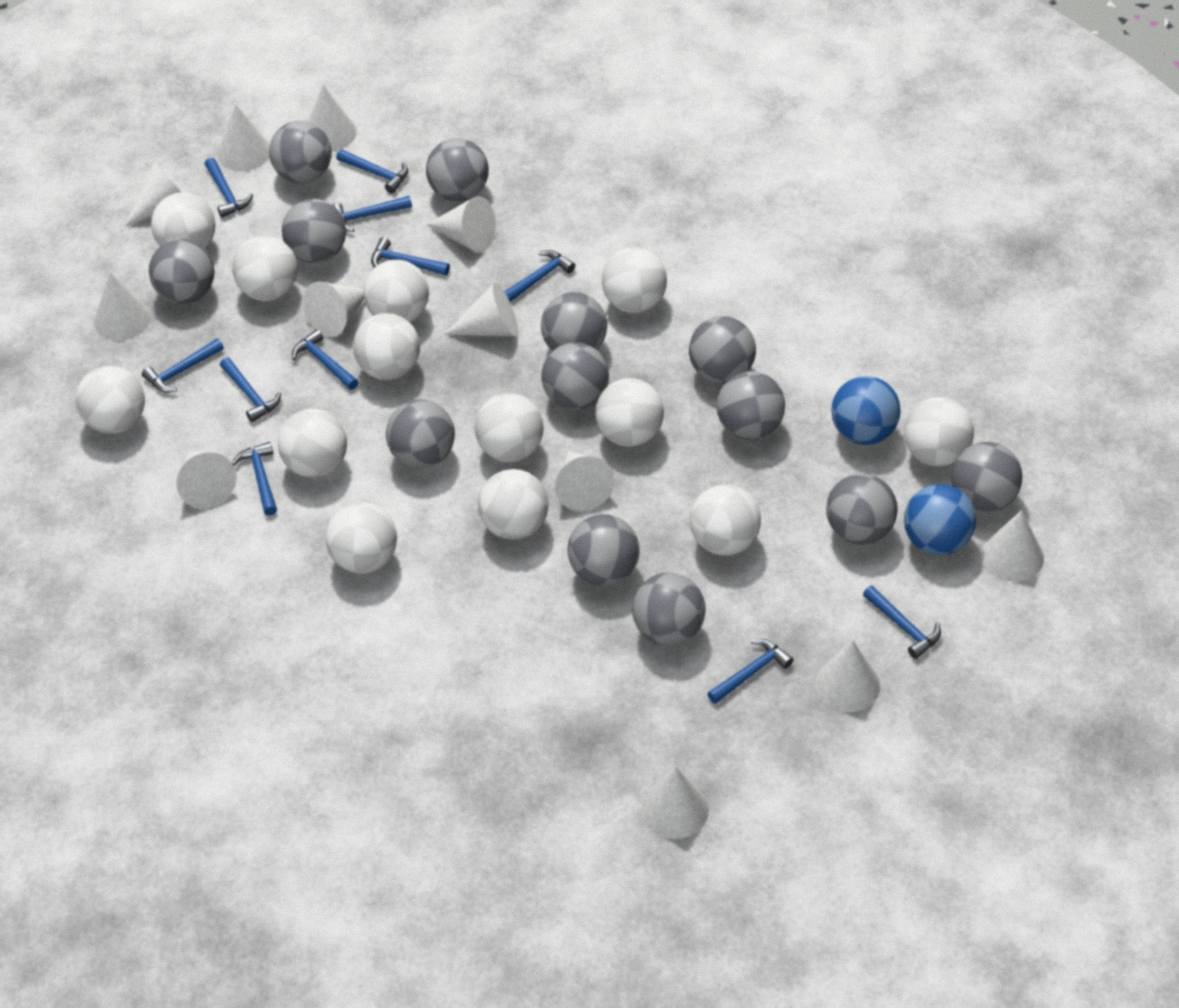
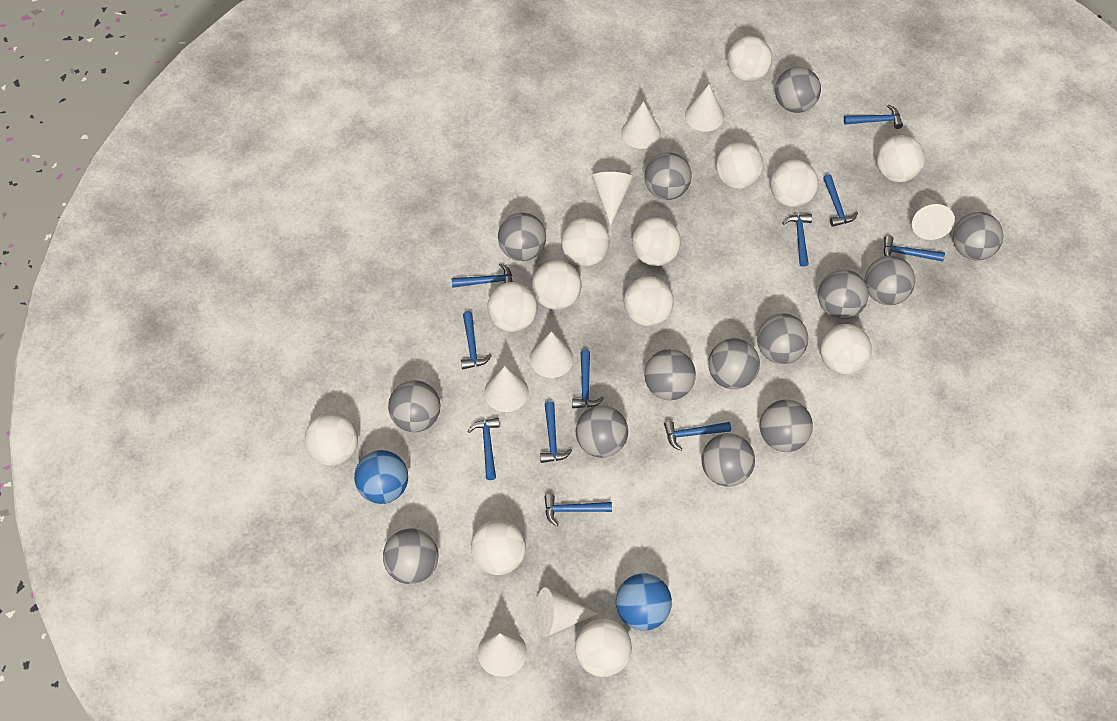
grey ball: 13 -> 14
white cone: 12 -> 8

